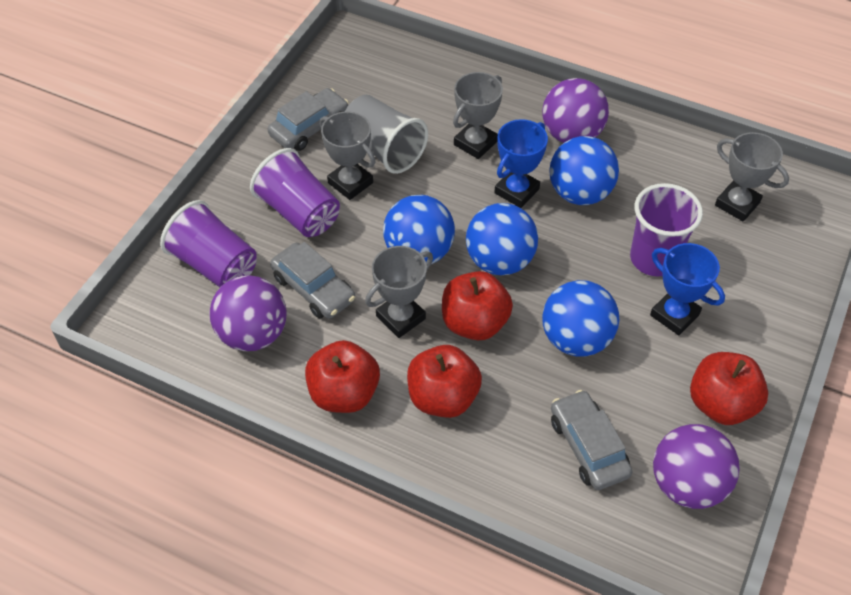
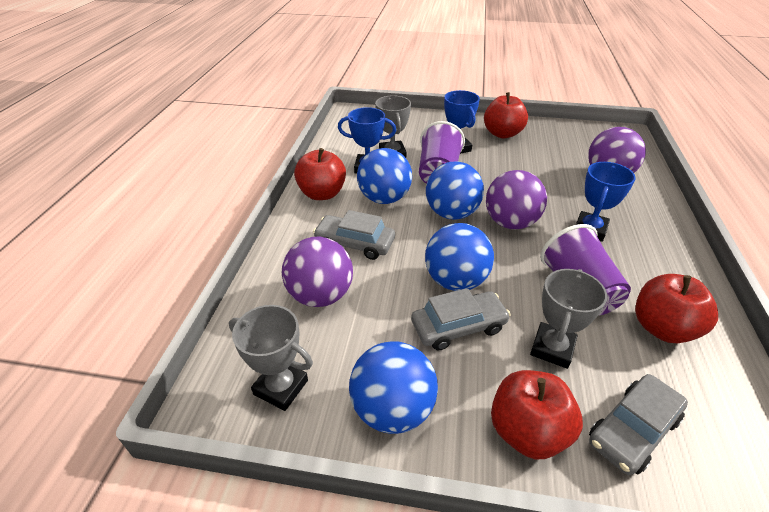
blue trophy: 2 -> 3
grey cup: 1 -> 0
grey trophy: 4 -> 3
purple cup: 3 -> 2

